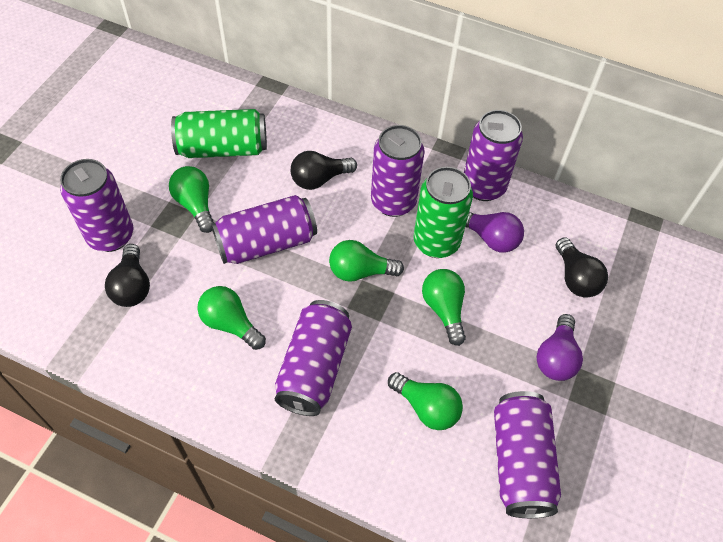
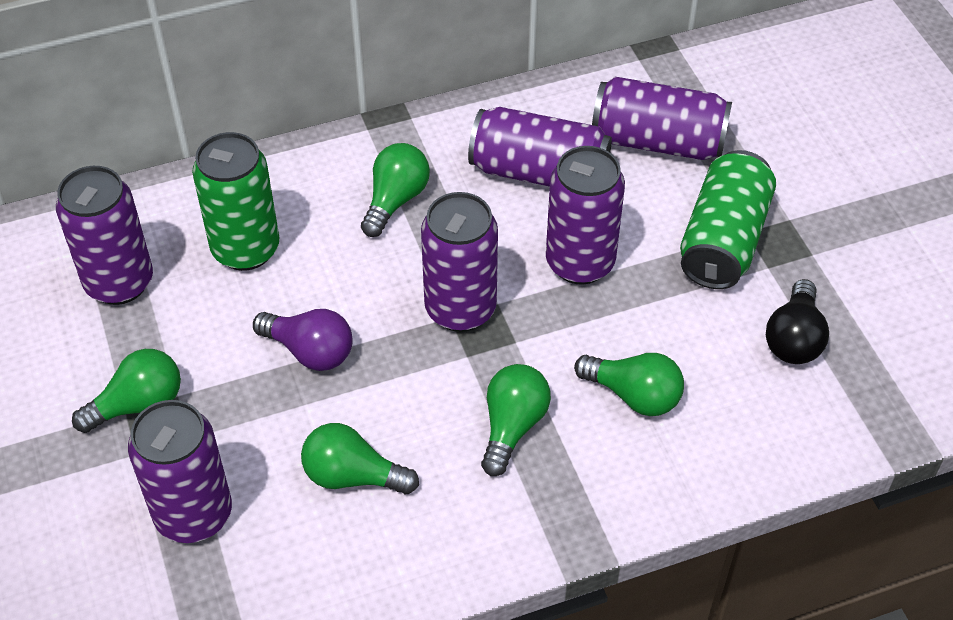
black light bulb: 3 -> 1
purple light bulb: 2 -> 1

